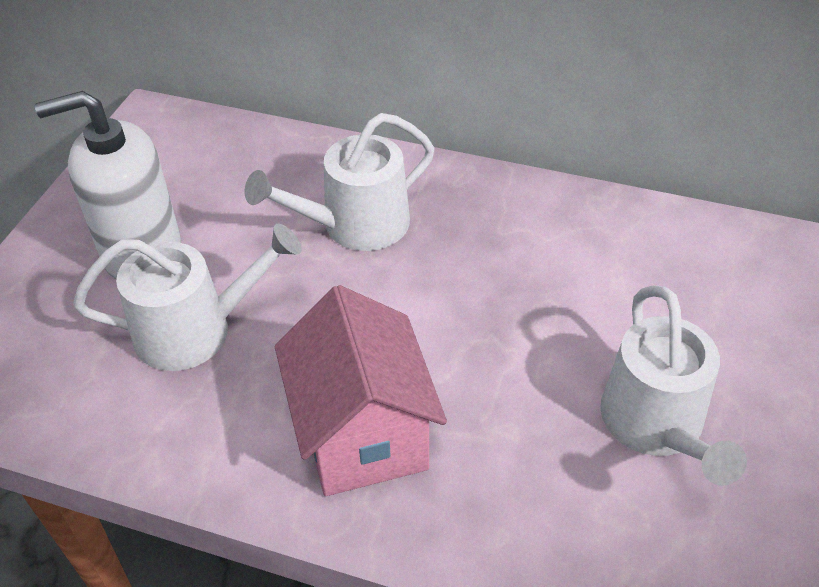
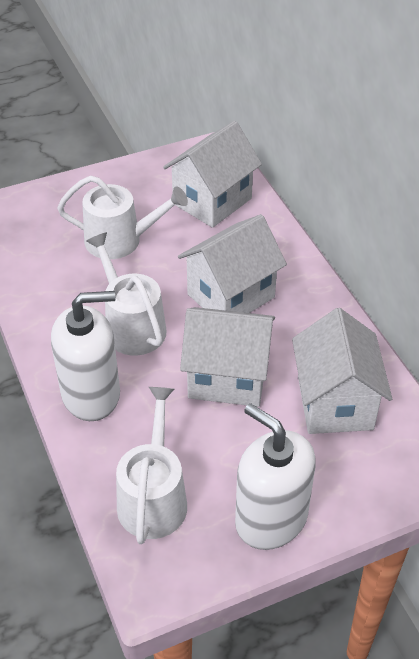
pink house: 1 -> 0
white house: 0 -> 4
white soap dispenser: 1 -> 2

